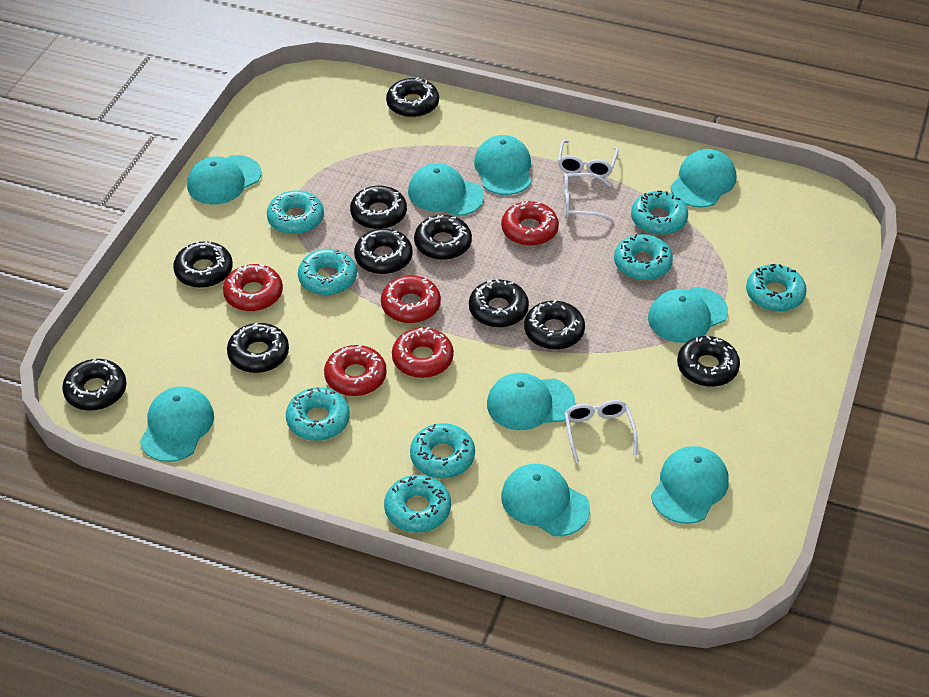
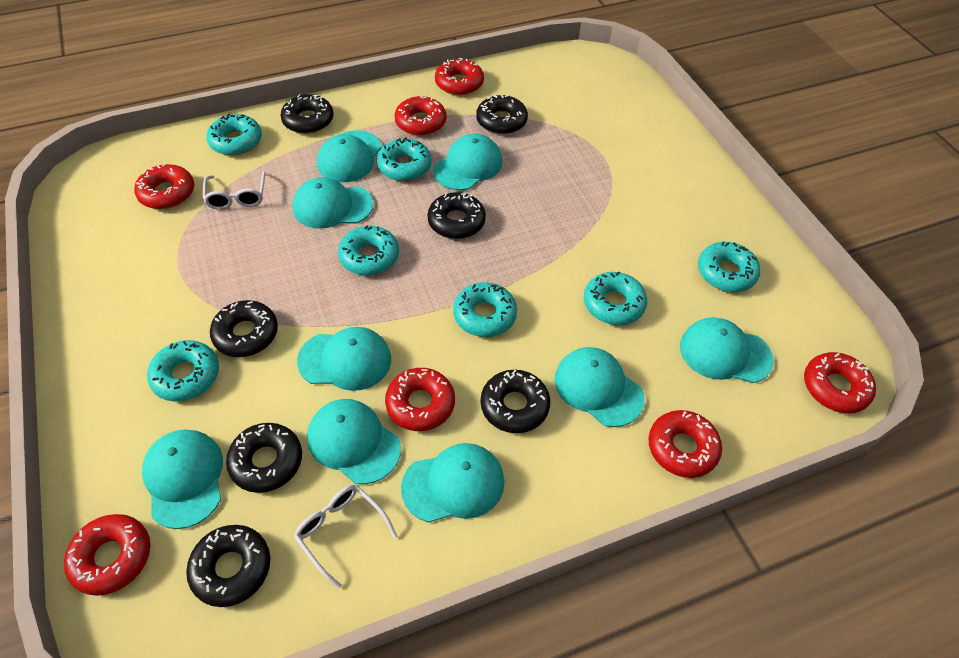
black donut: 10 -> 7
red donut: 5 -> 7
turquoise donut: 8 -> 7
white glasses: 3 -> 2

